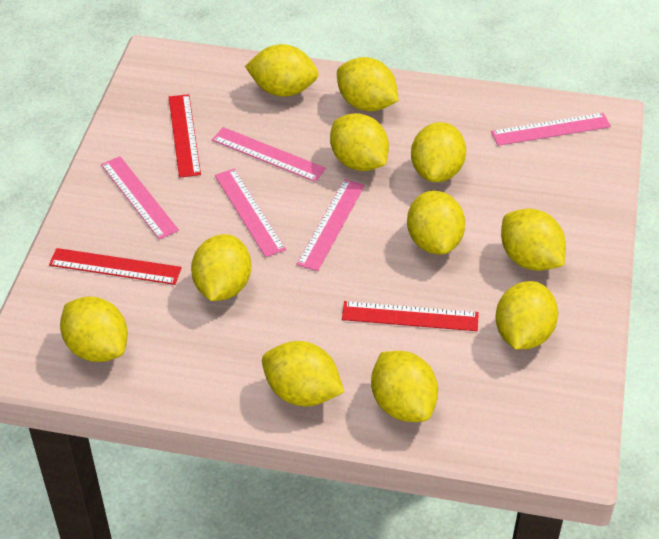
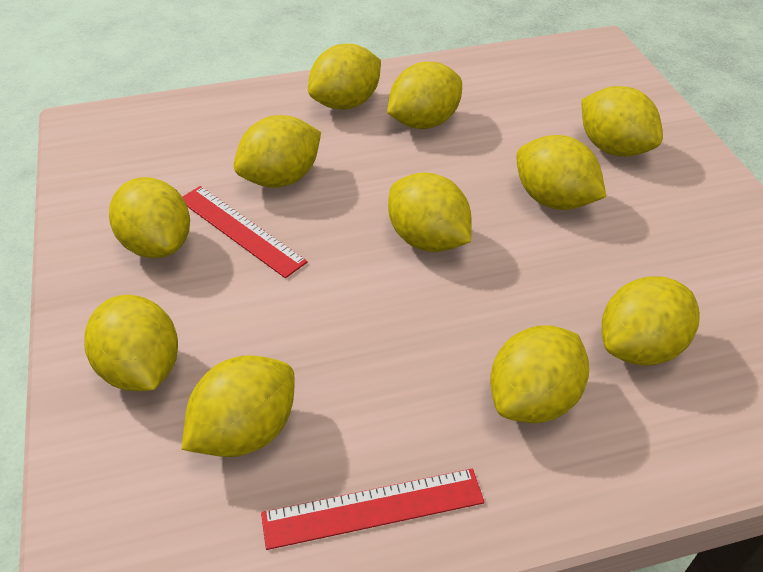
pink ruler: 5 -> 0
red ruler: 3 -> 2

